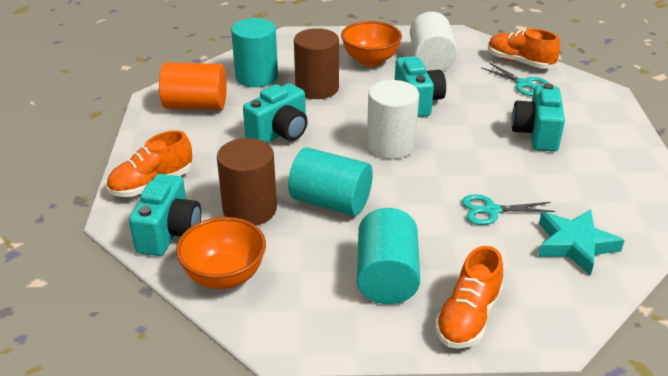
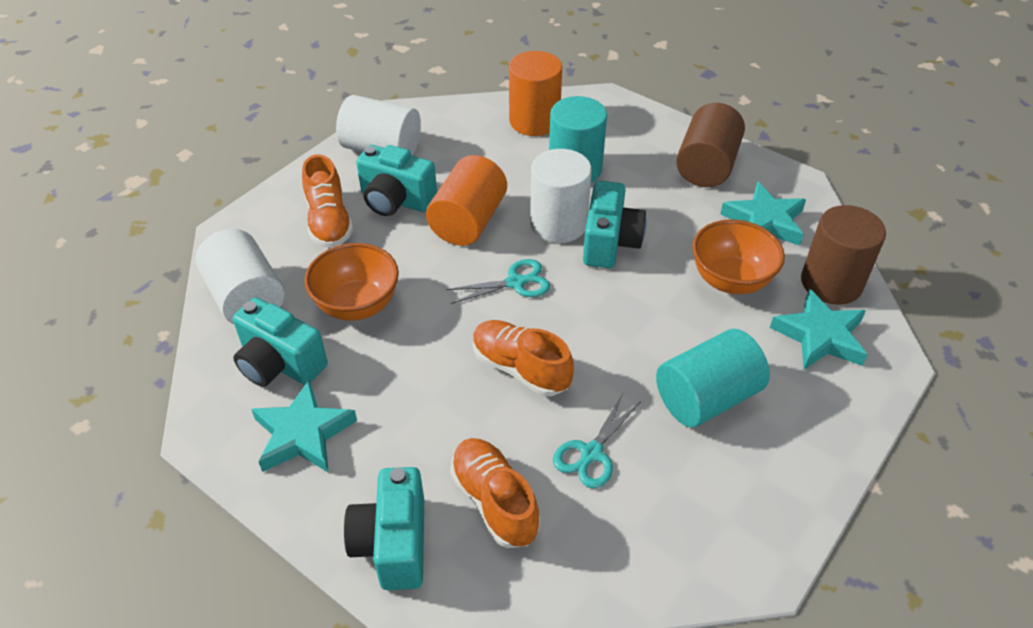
orange cylinder: 1 -> 2
turquoise cylinder: 3 -> 2
turquoise star: 1 -> 3
white cylinder: 2 -> 3

